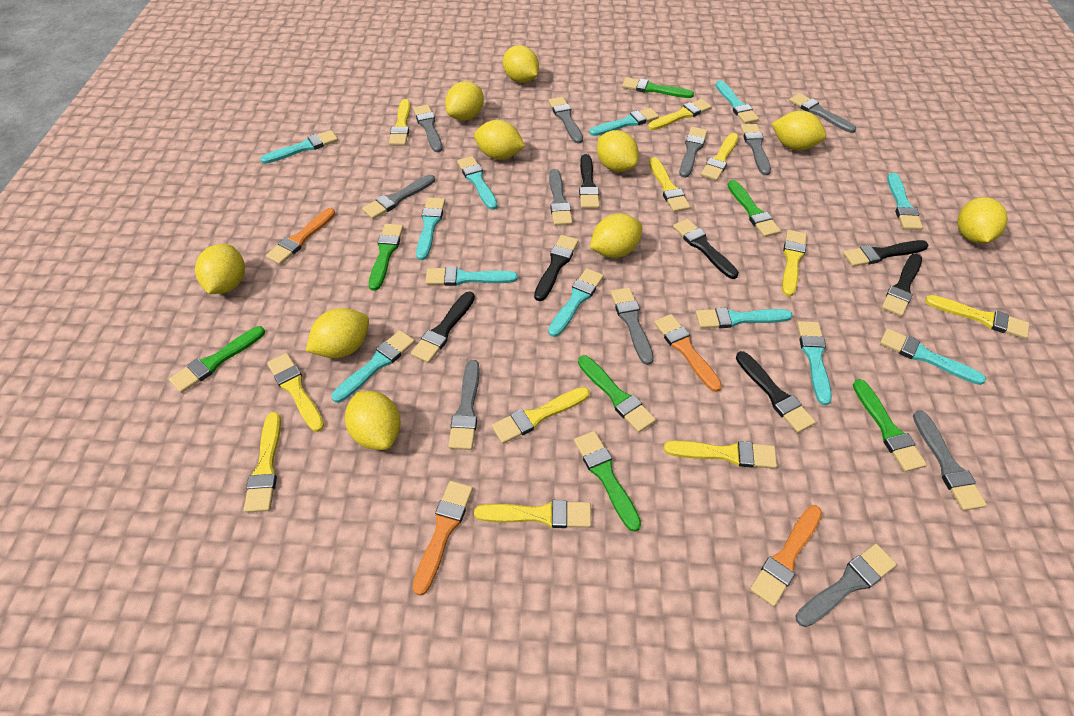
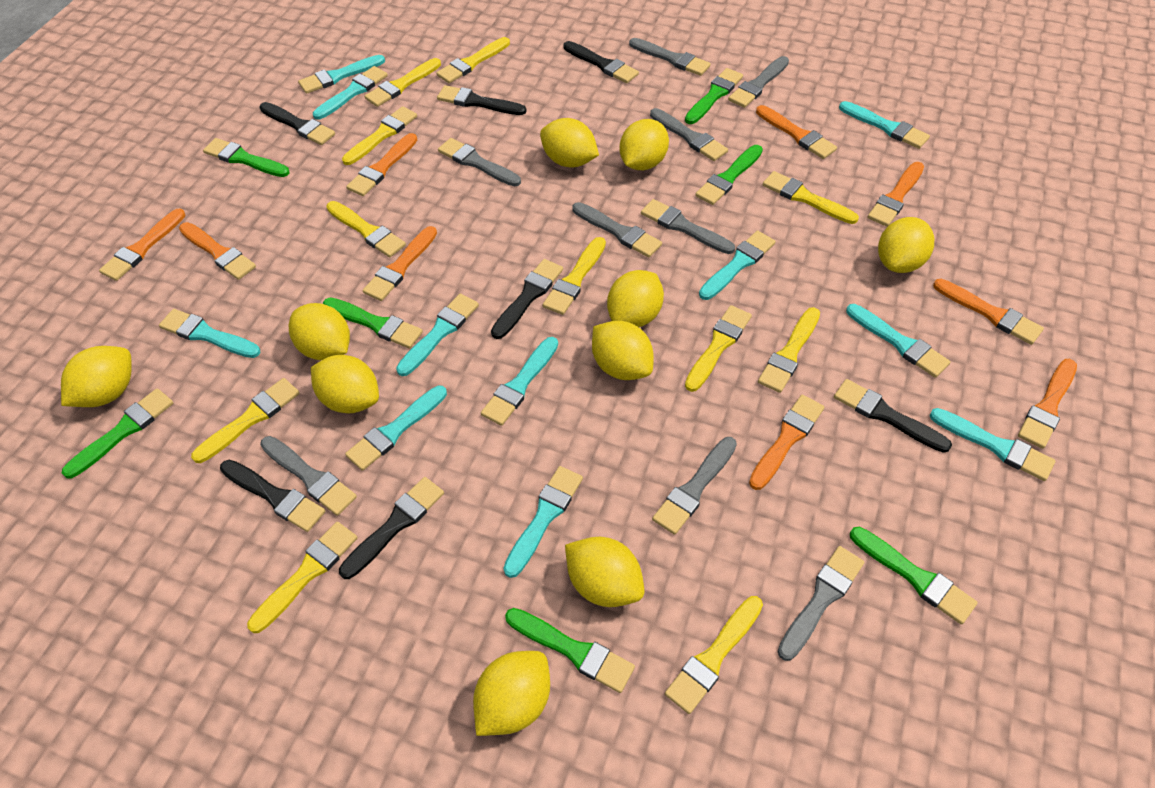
grey brush: 11 -> 9
orange brush: 4 -> 9
turquoise brush: 12 -> 11

